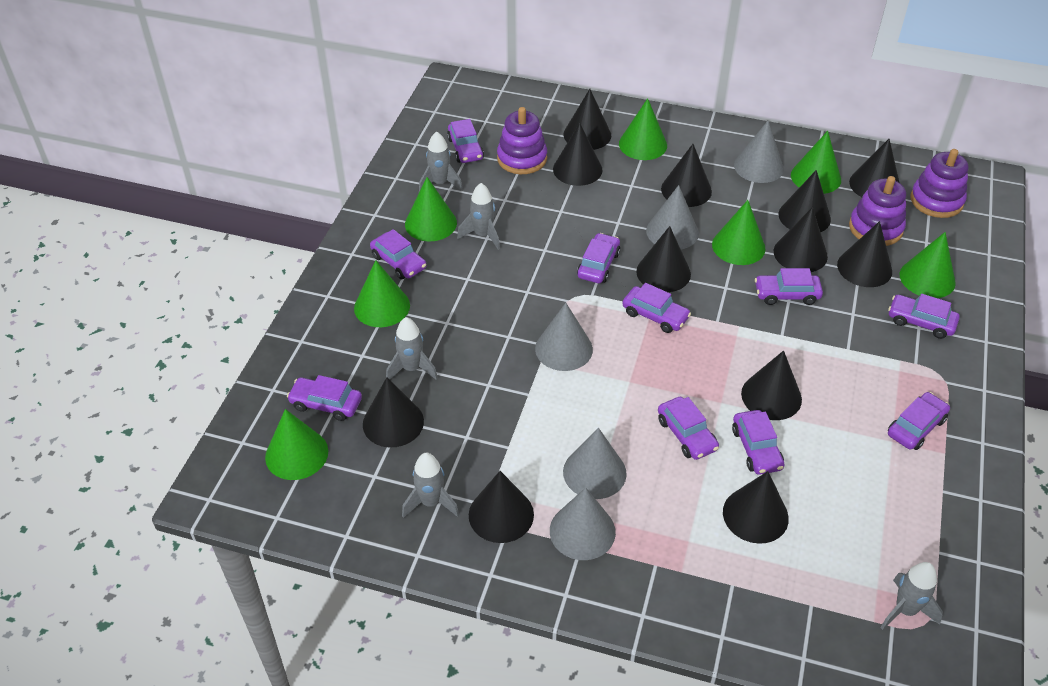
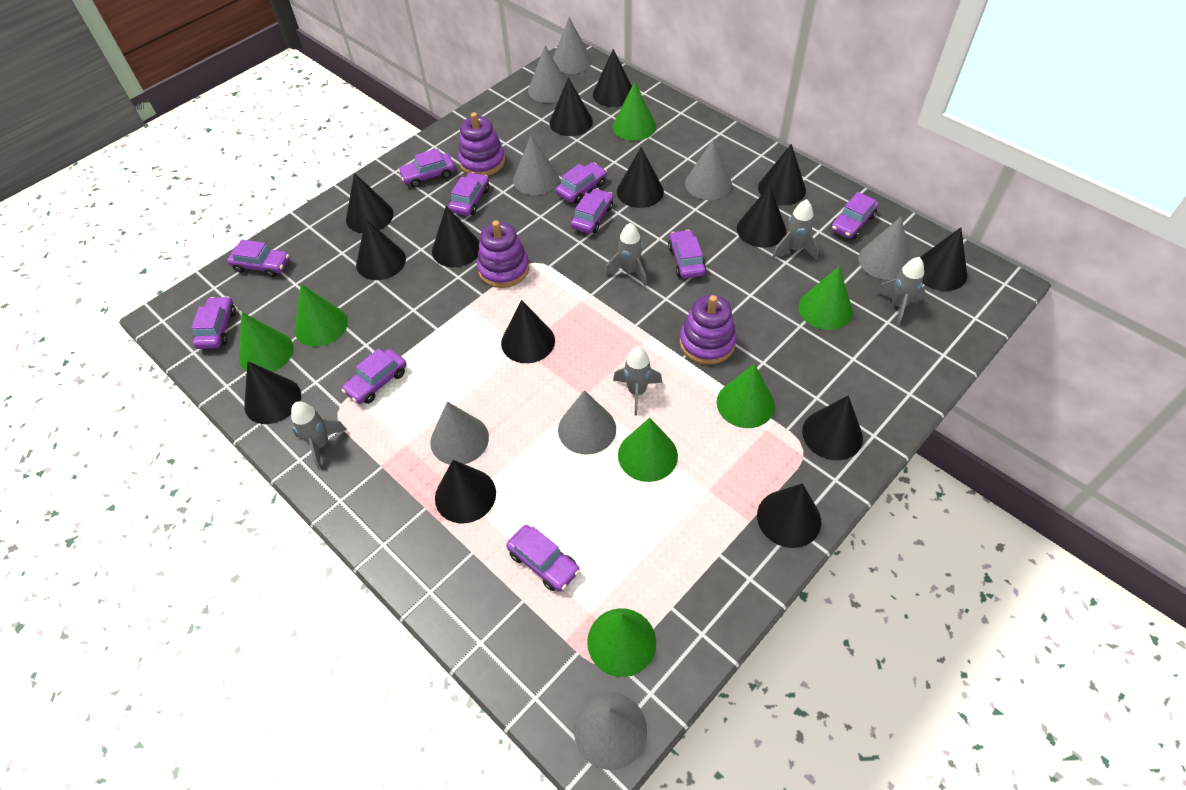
black cone: 12 -> 14
grey cone: 5 -> 8

